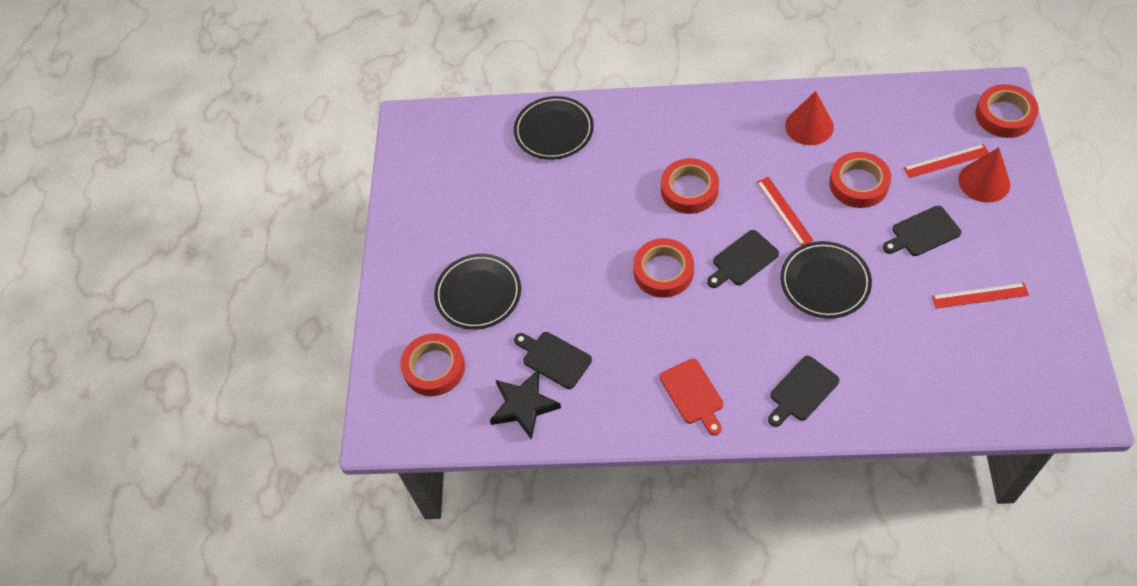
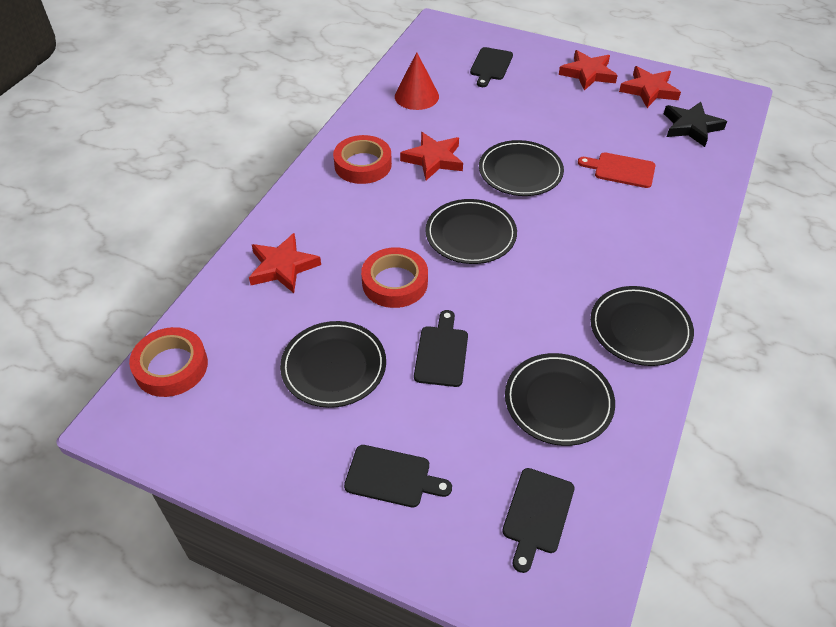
black plate: 3 -> 5
red cone: 2 -> 1
red ruler: 3 -> 0
red star: 0 -> 4
red tape: 5 -> 3

